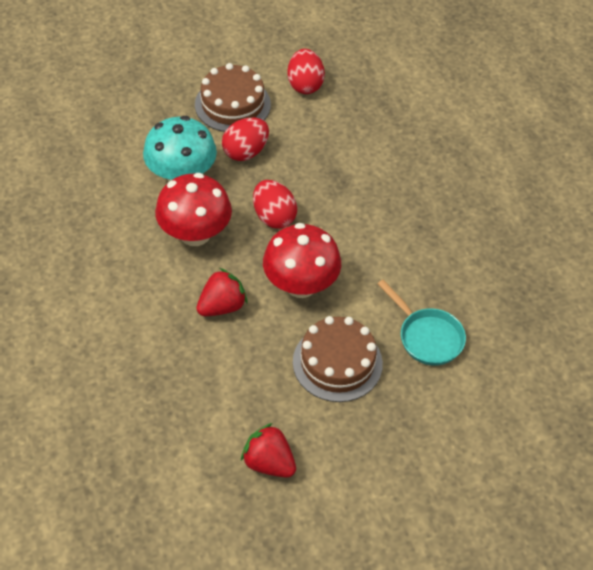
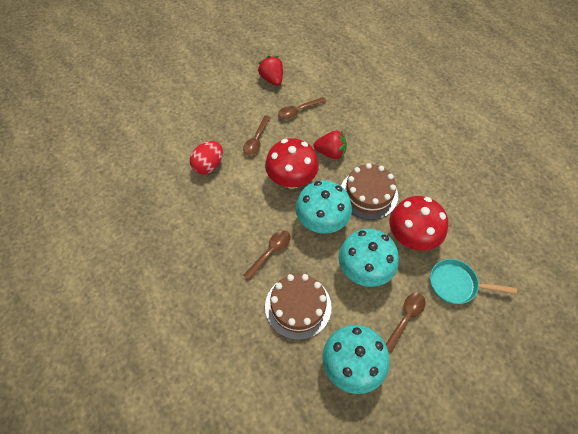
brown spoon: 0 -> 4
red egg: 3 -> 1
turquoise mushroom: 1 -> 3

